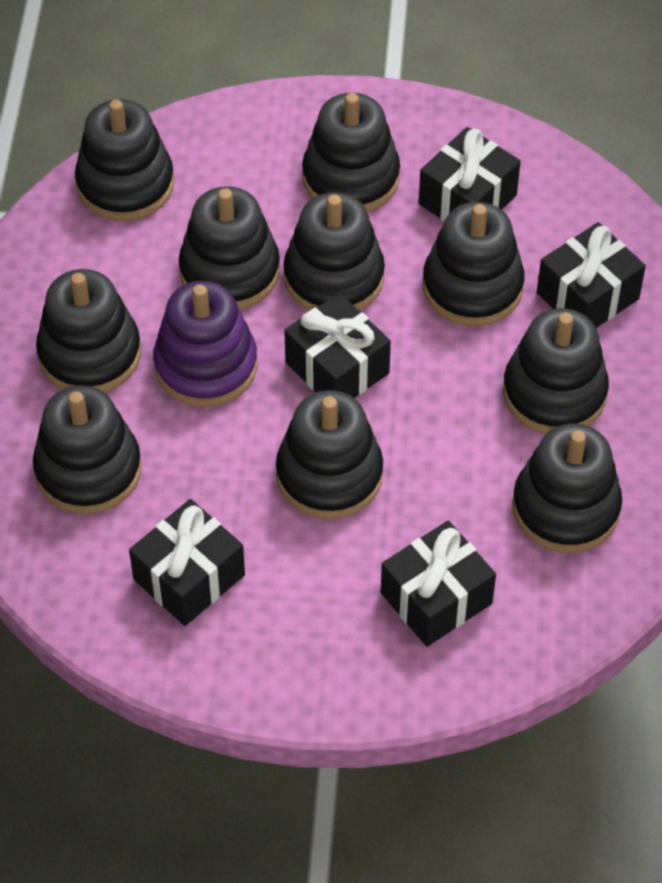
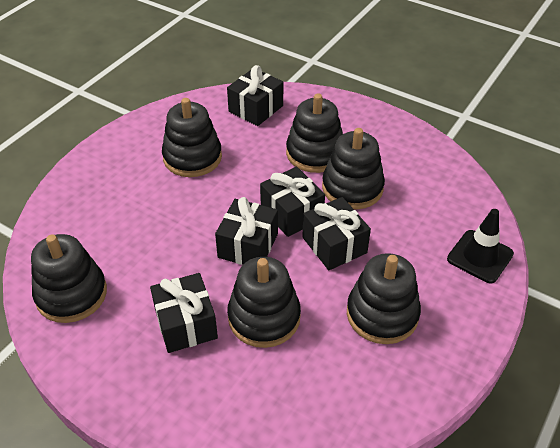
black stacking toy: 10 -> 6
black traffic cone: 0 -> 1
purple stacking toy: 1 -> 0

